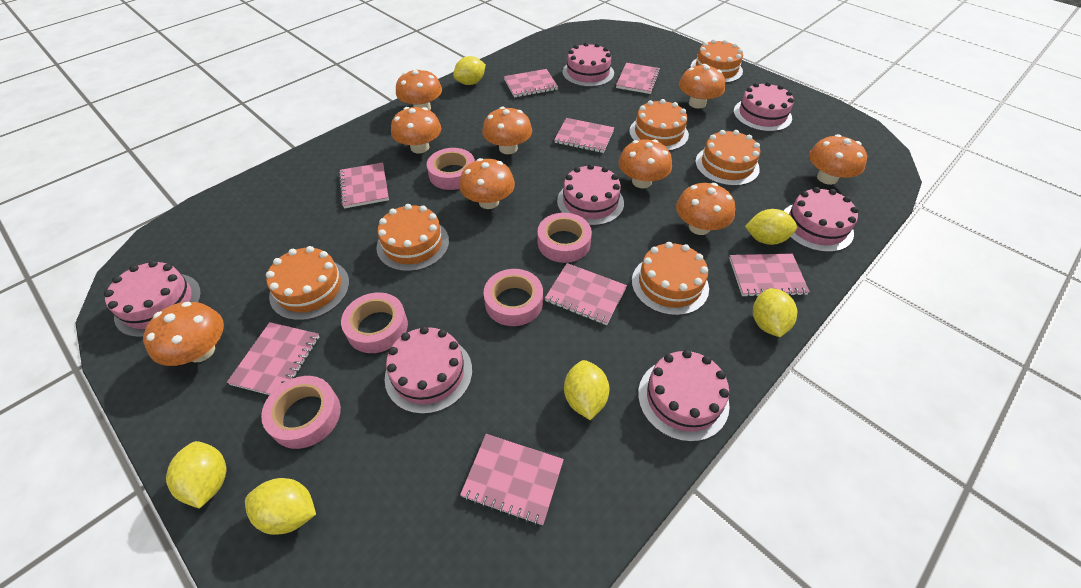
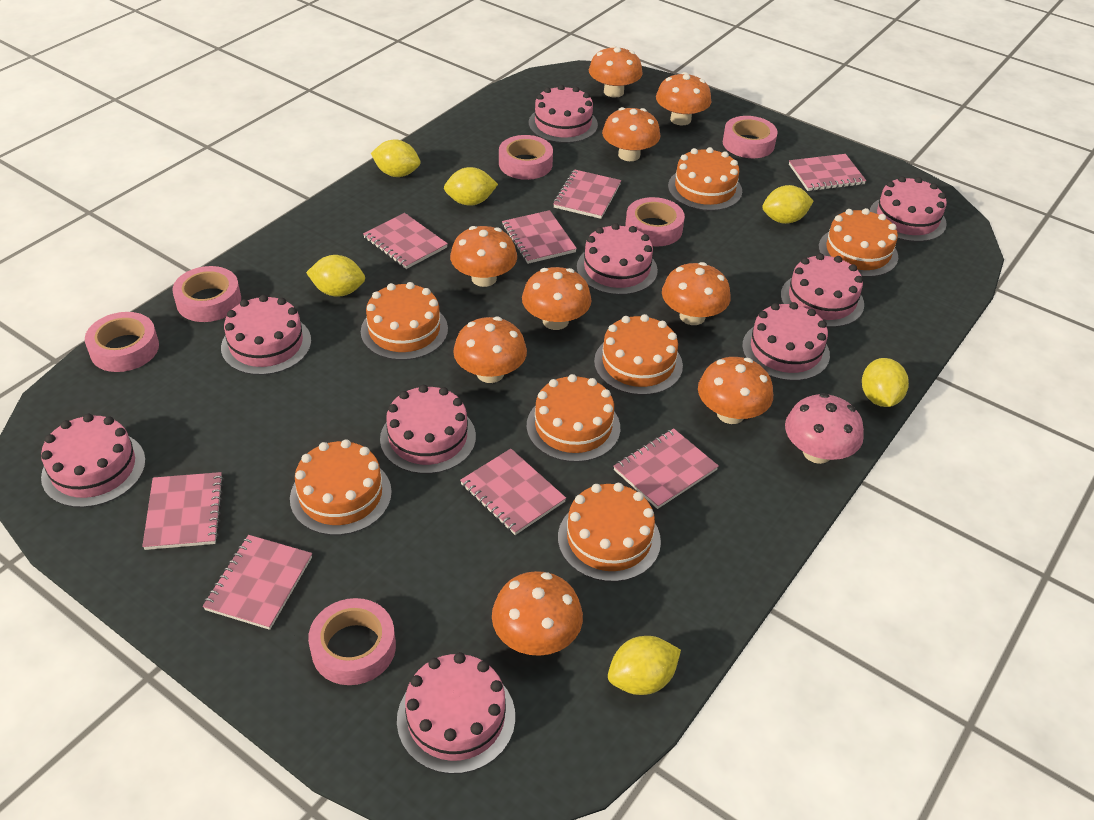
orange cake: 6 -> 7
pink cake: 7 -> 9
pink mushroom: 0 -> 1
pink tape: 5 -> 6

